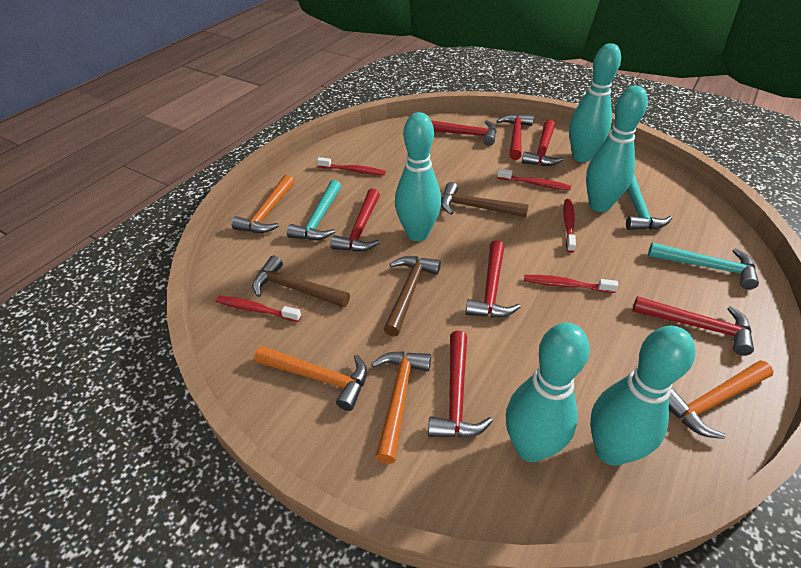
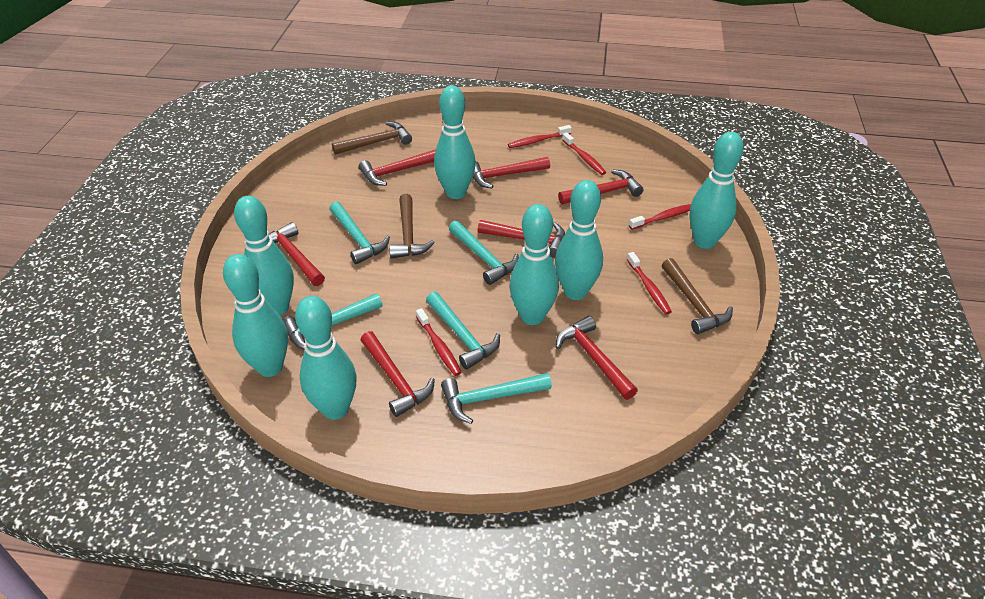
orange hammer: 4 -> 0
turquoise bowling pin: 5 -> 7
turquoise hammer: 3 -> 5

